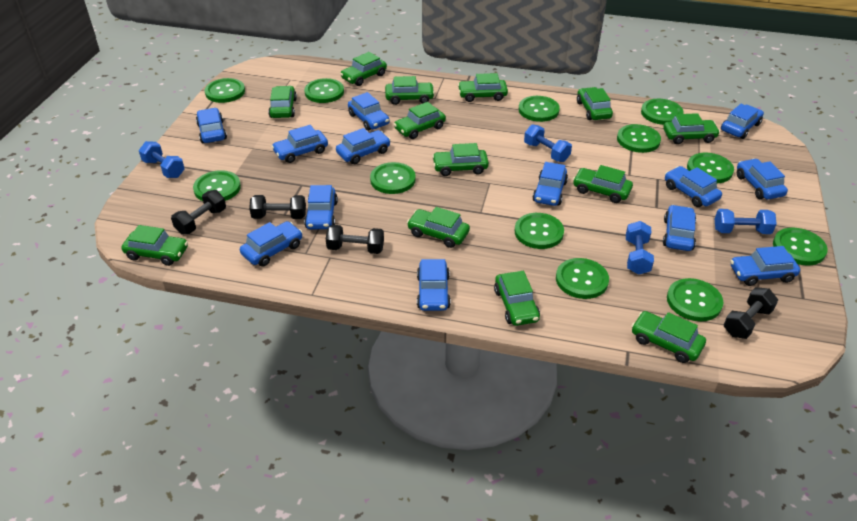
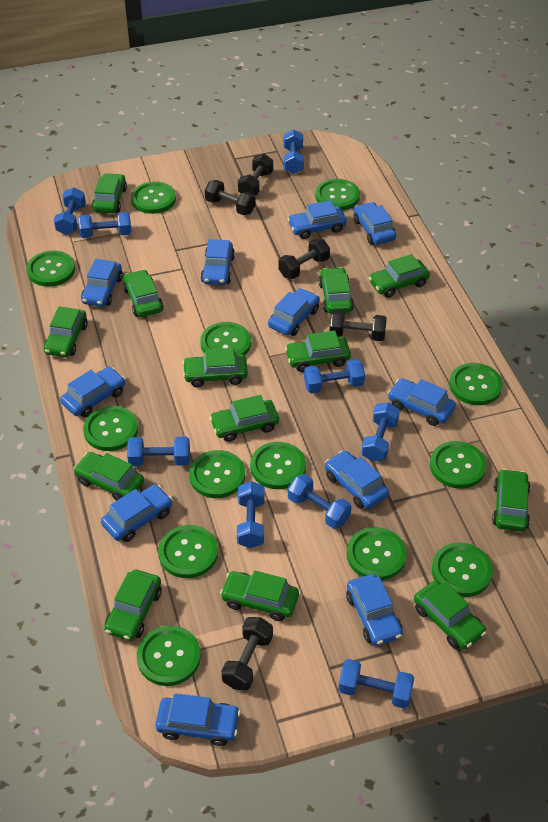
black dumbbell: 4 -> 5
blue car: 13 -> 11
blue dumbbell: 4 -> 9
green button: 12 -> 13

